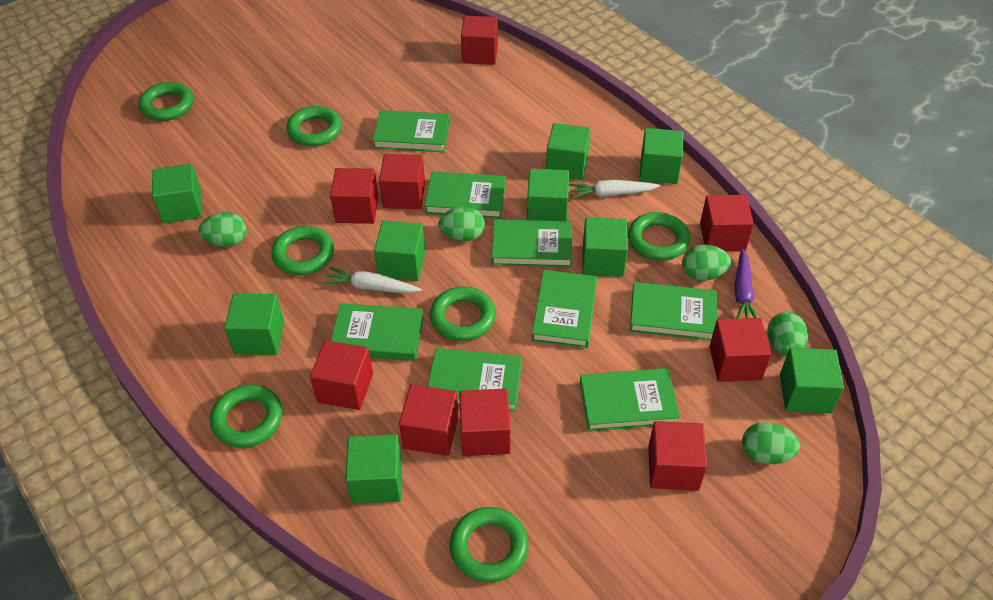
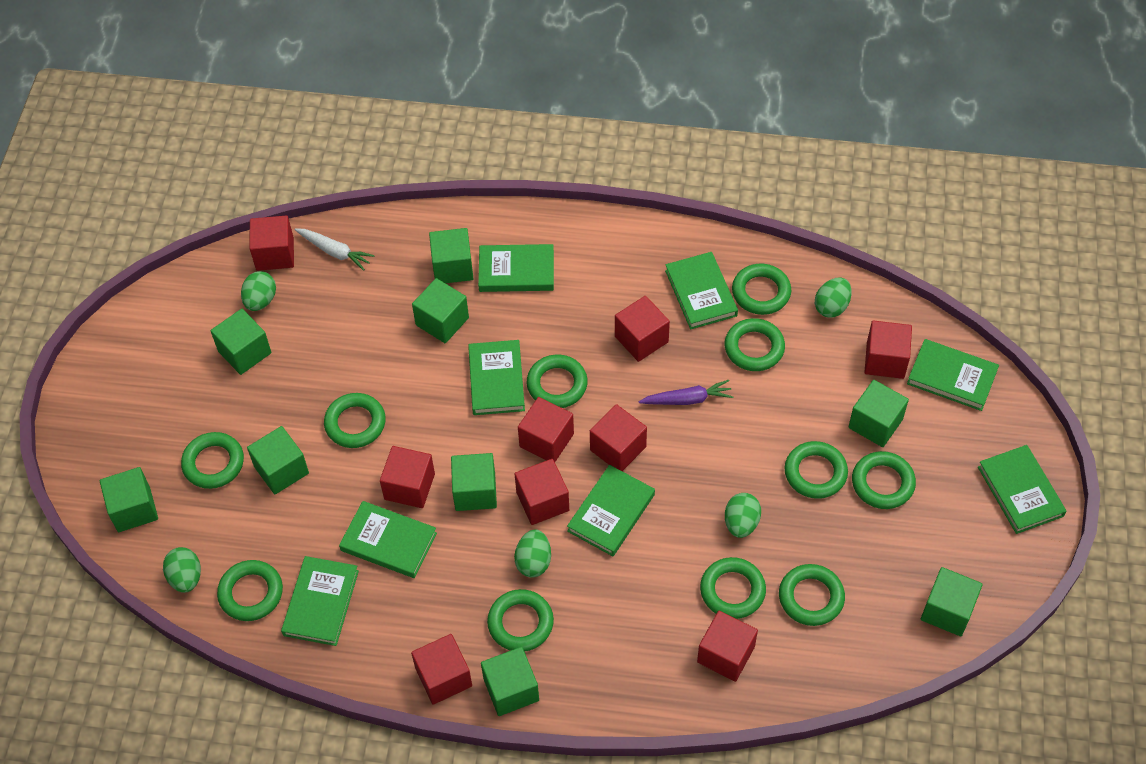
green ring: 7 -> 11
white carrot: 2 -> 1

